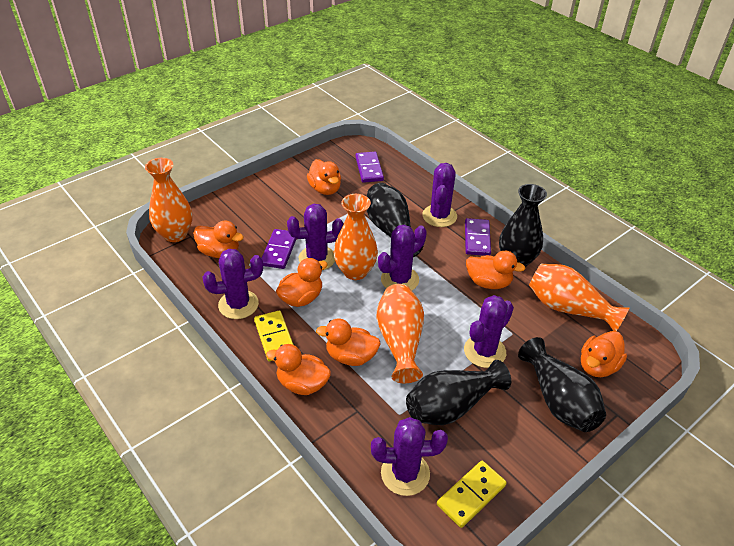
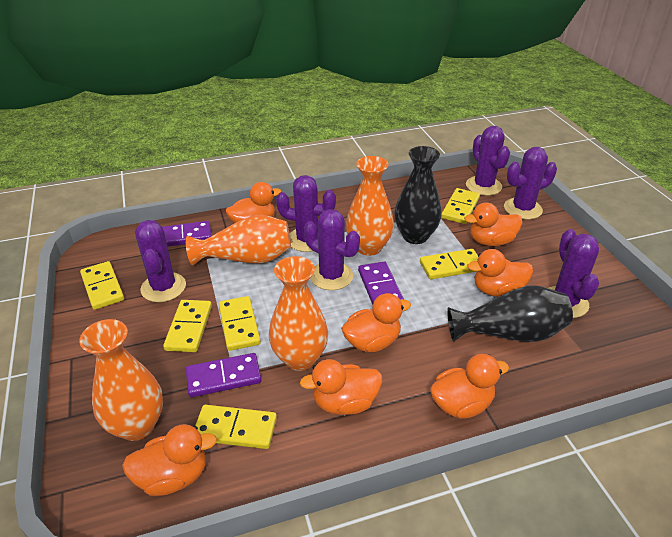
black vase: 4 -> 2
yellow domino: 2 -> 6

